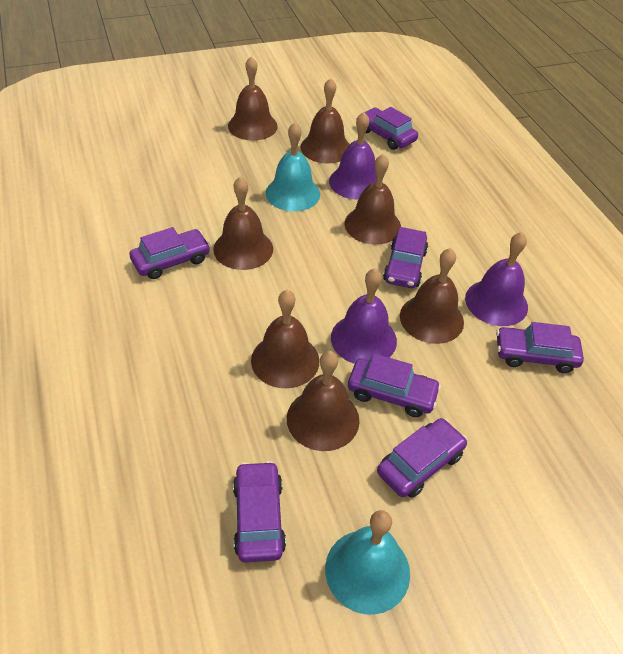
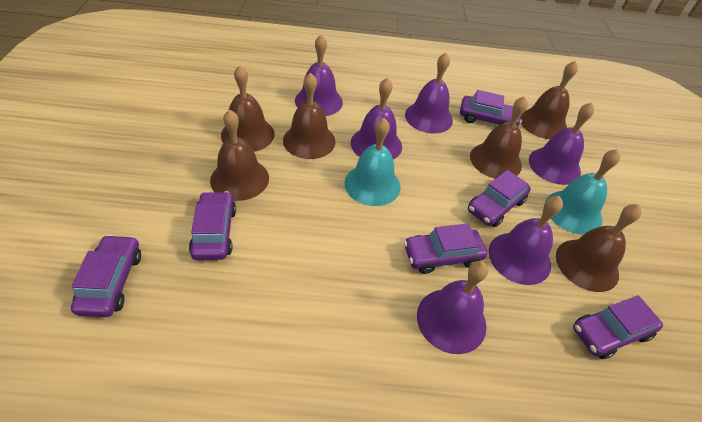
brown bell: 7 -> 6
purple bell: 3 -> 6
purple car: 7 -> 6

